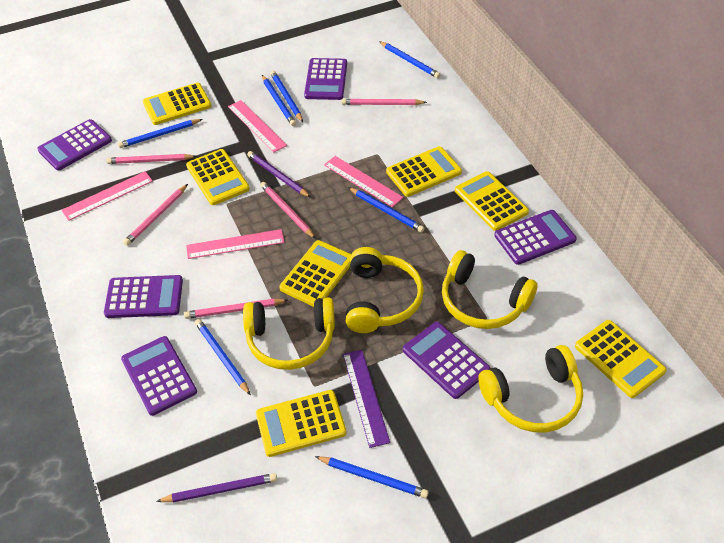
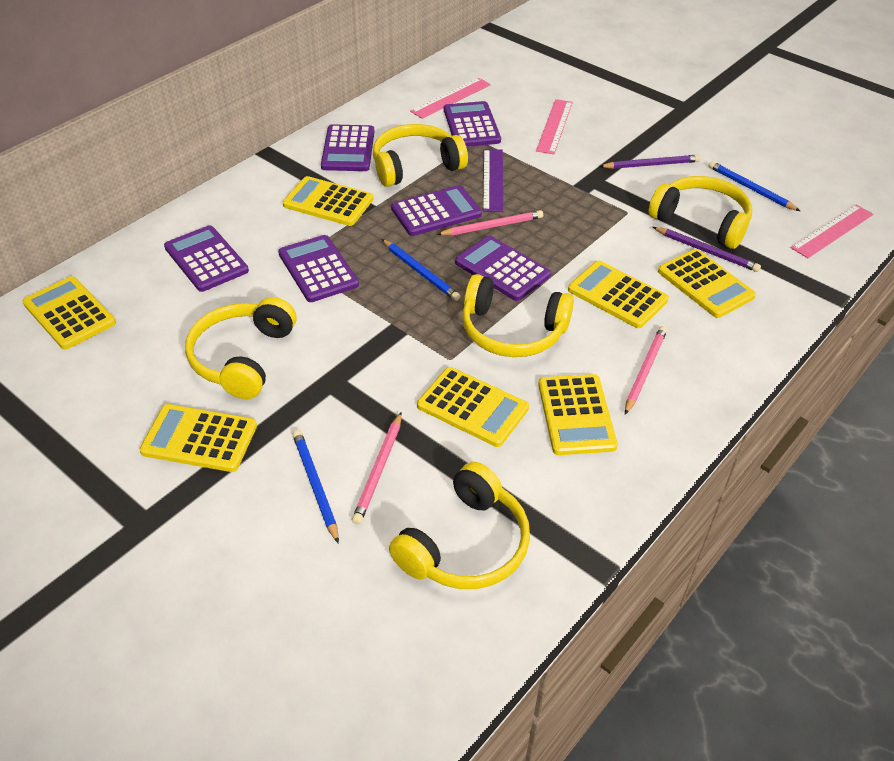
blue pencil: 7 -> 3
pink pencil: 5 -> 3
pink ruler: 4 -> 3
yellow headphones: 4 -> 5

